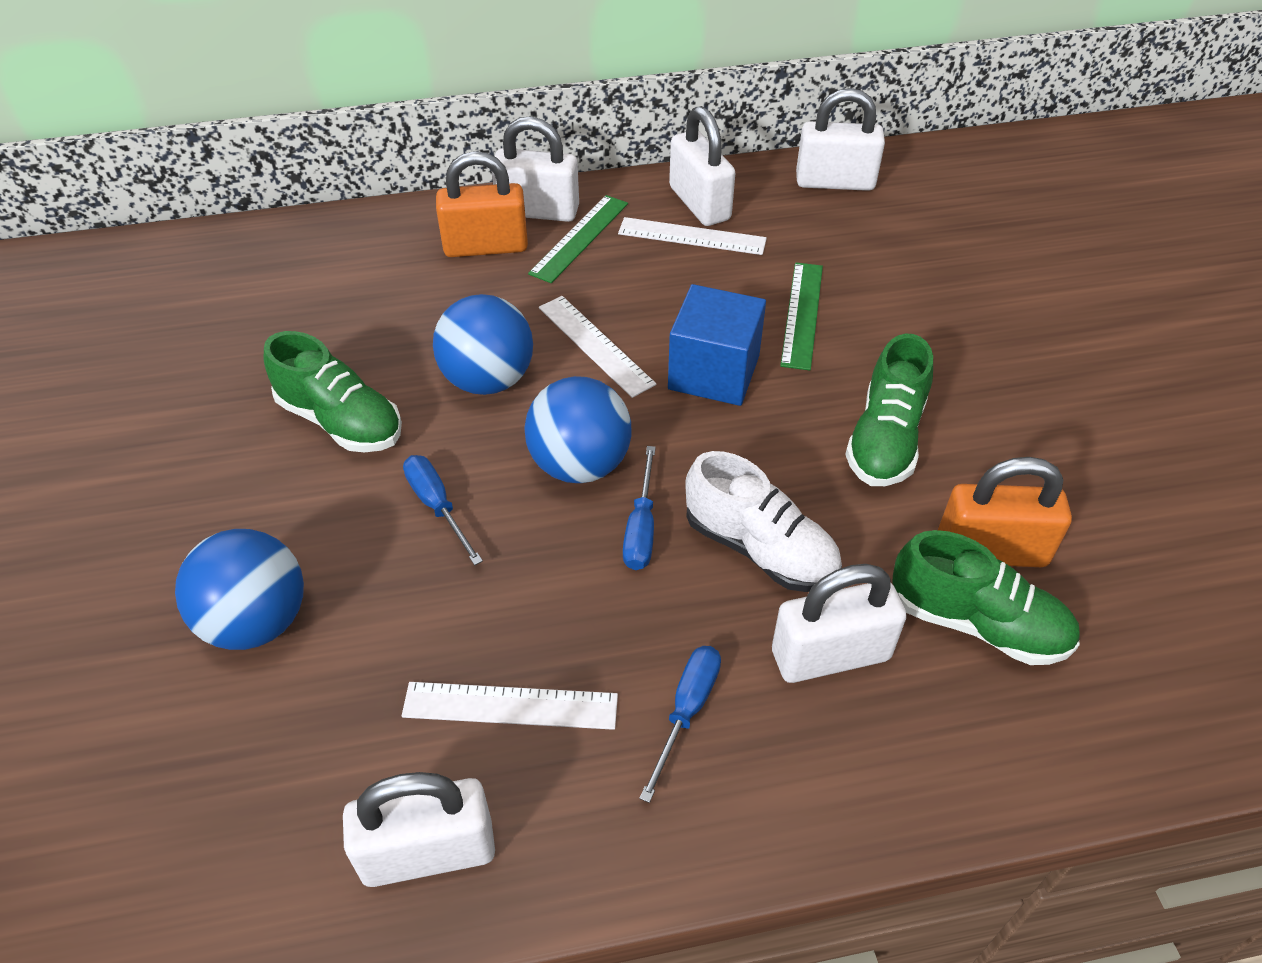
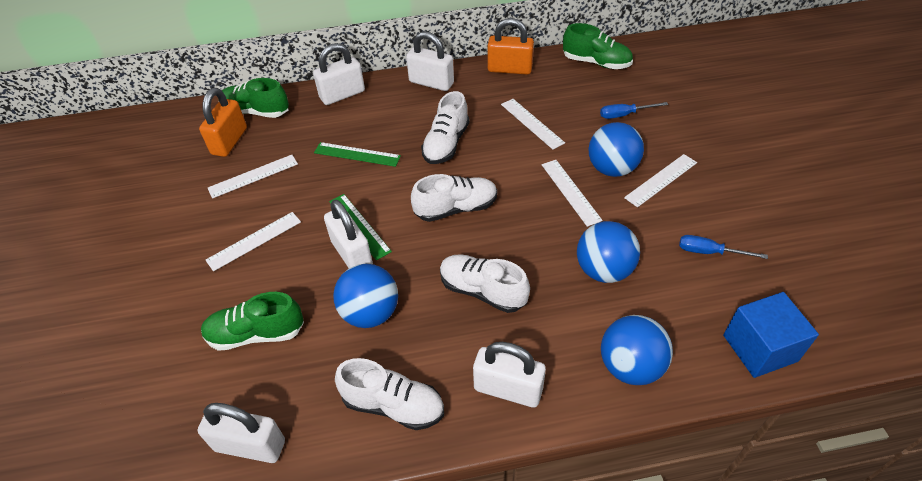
blue ball: 3 -> 4
blue screwdriver: 3 -> 2
white ruler: 3 -> 5
white shoe: 1 -> 4

